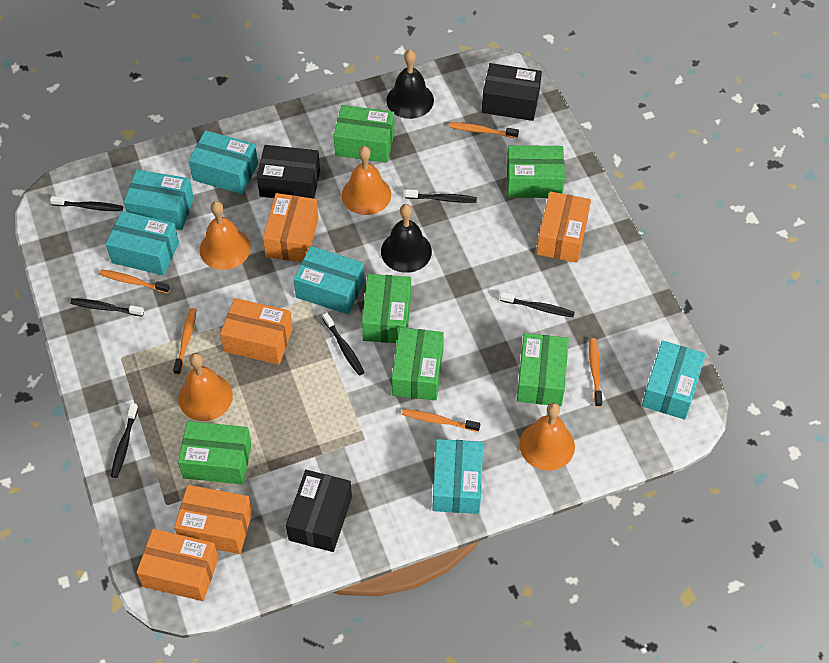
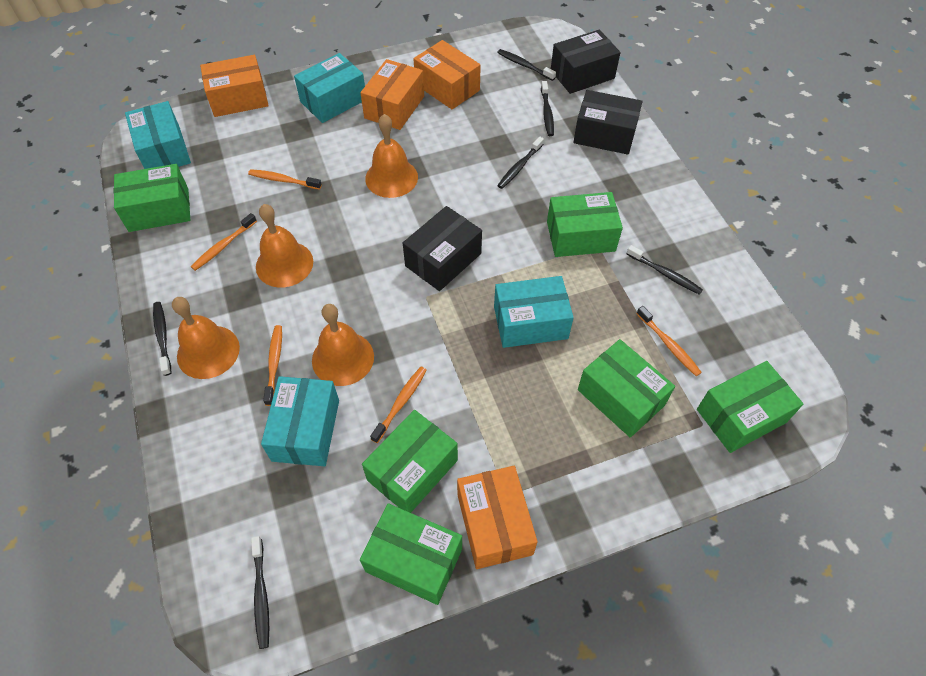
black bell: 2 -> 0
orange box: 5 -> 4
turquoise box: 6 -> 4

